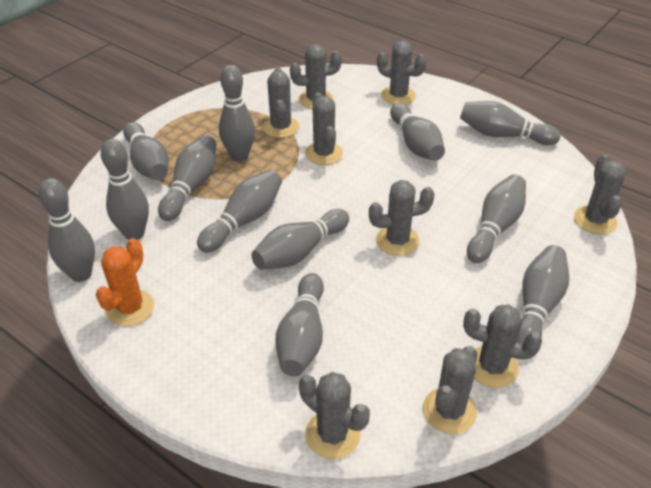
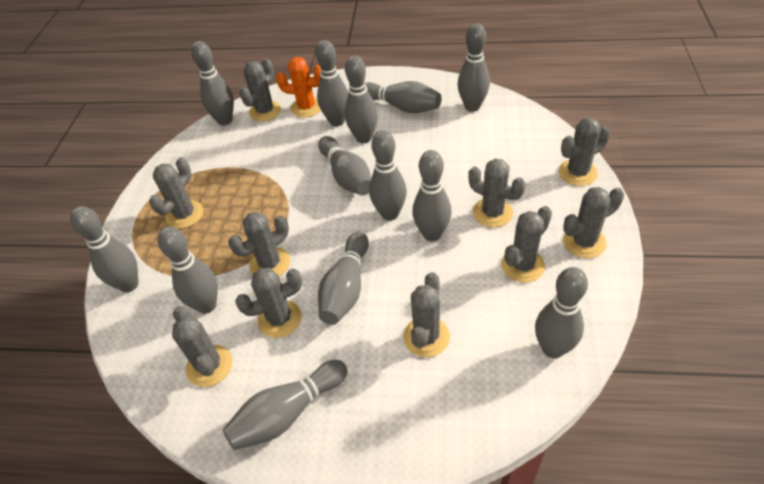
grey bowling pin: 12 -> 13
grey cactus: 9 -> 10

